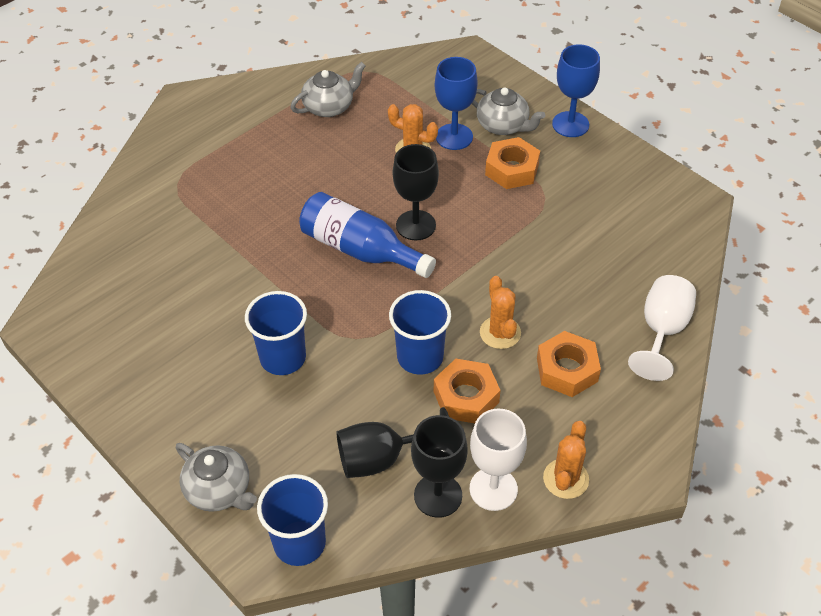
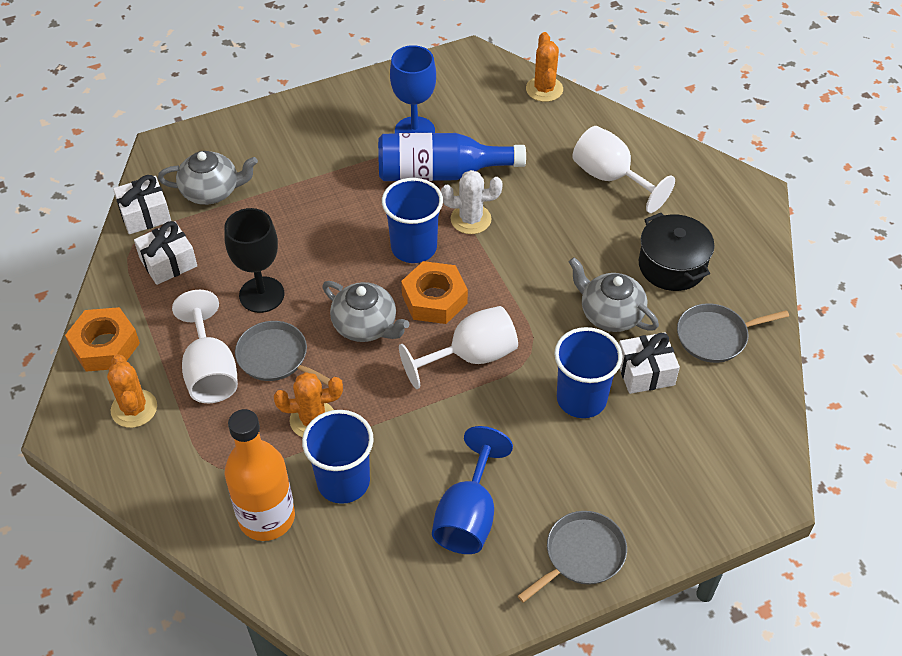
black goblet: 3 -> 1
black pot: 0 -> 1
grey pan: 0 -> 3
orange bottle: 0 -> 1
orange nut: 3 -> 2
white cactus: 0 -> 1
white gift: 0 -> 3
white goblet: 2 -> 3

